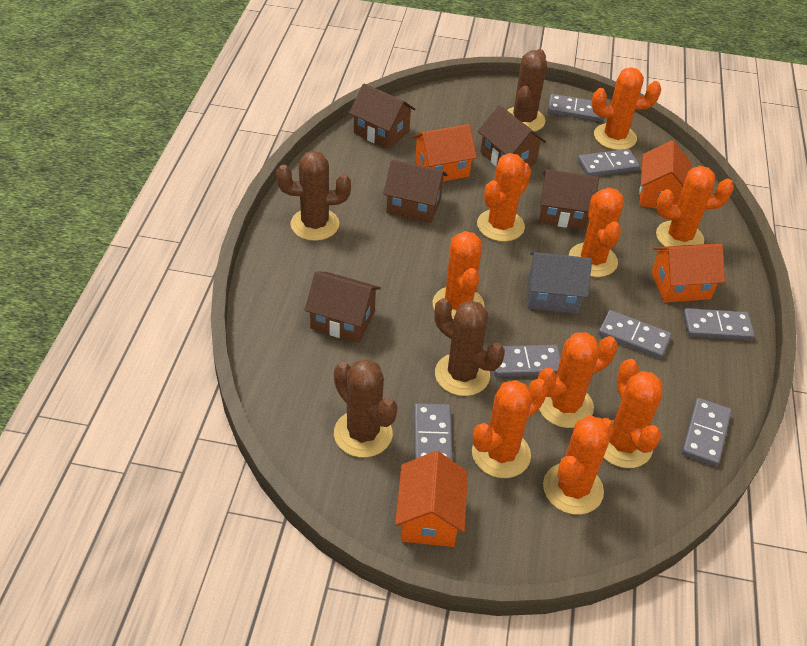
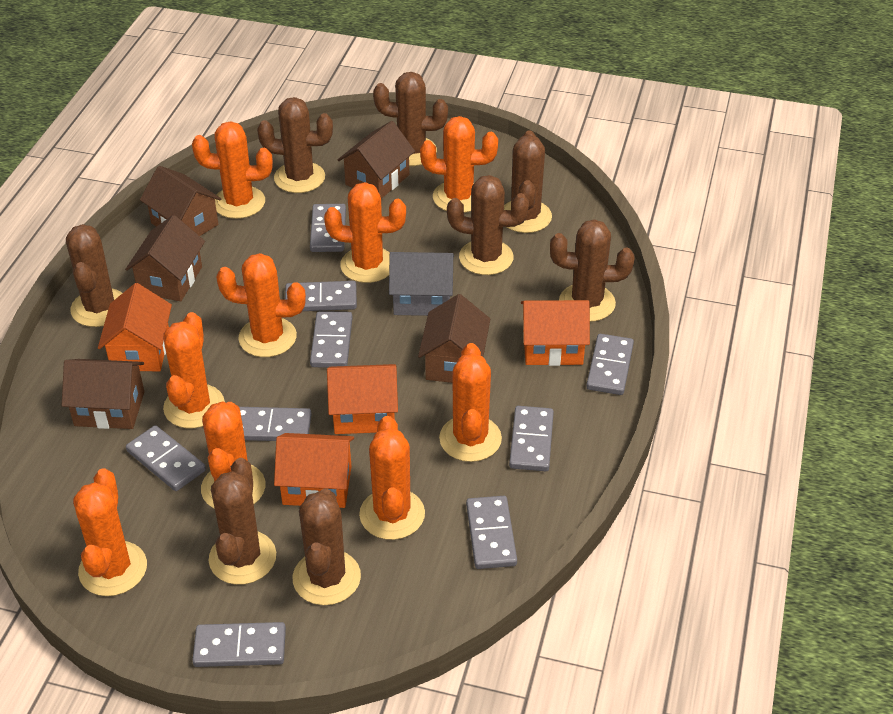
brown cactus: 4 -> 8
grey domino: 7 -> 9

